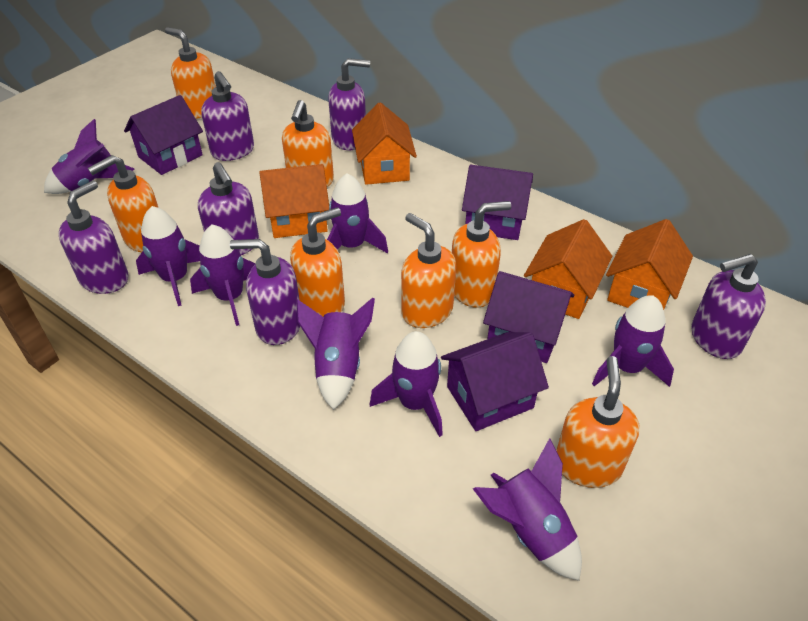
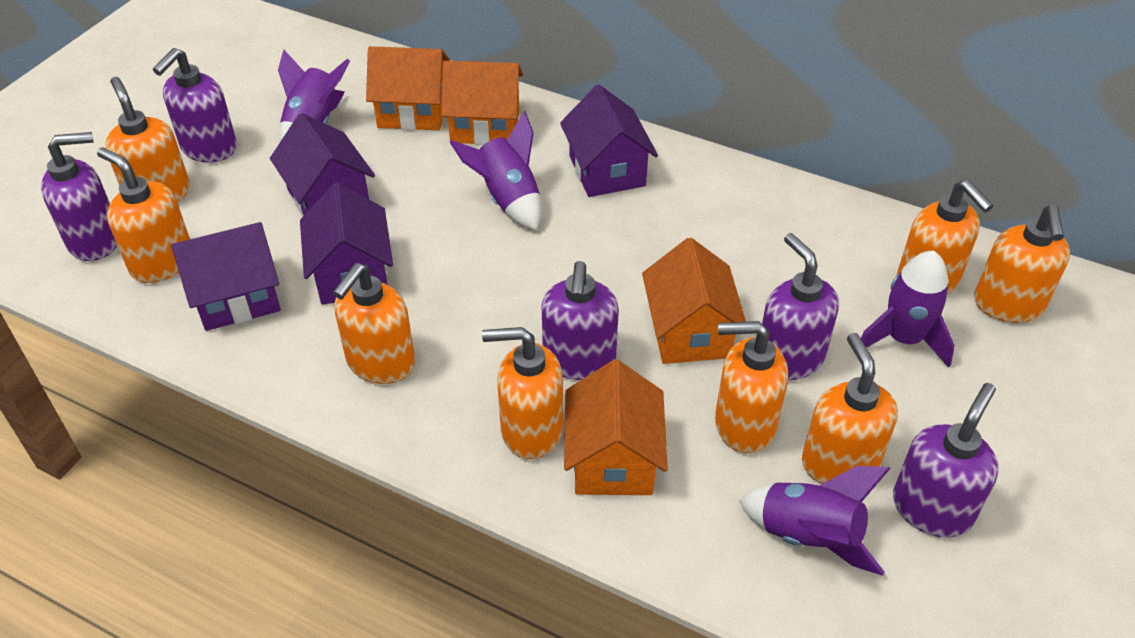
orange soap dispenser: 7 -> 8
purple rocket: 8 -> 4
purple soap dispenser: 6 -> 5

